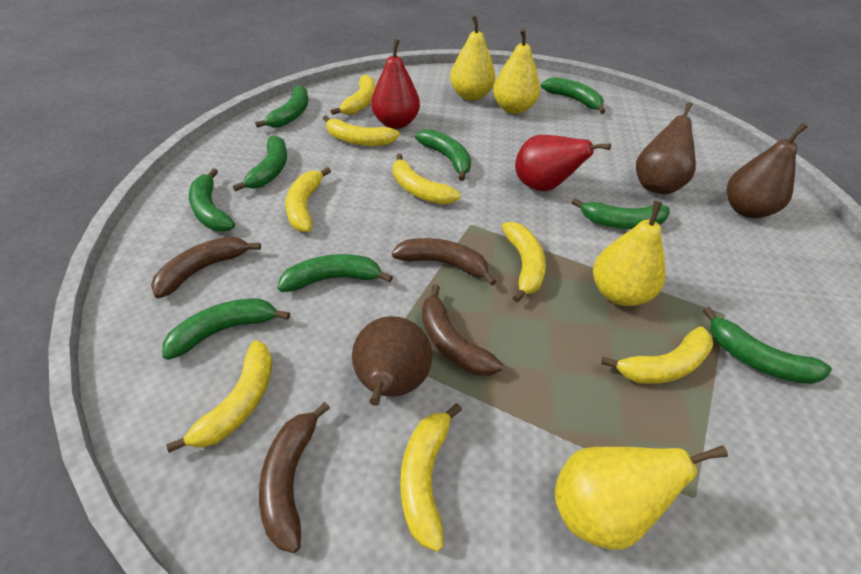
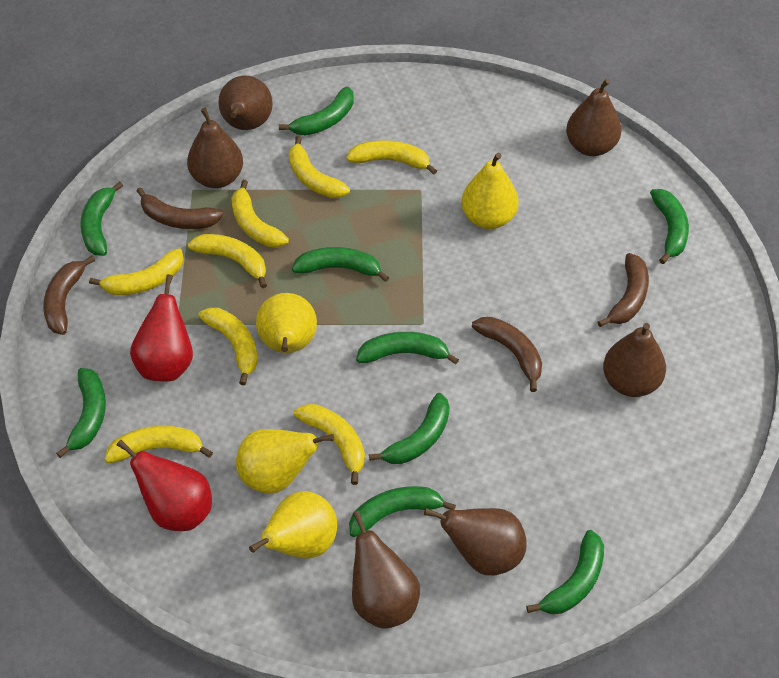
brown pear: 3 -> 6

